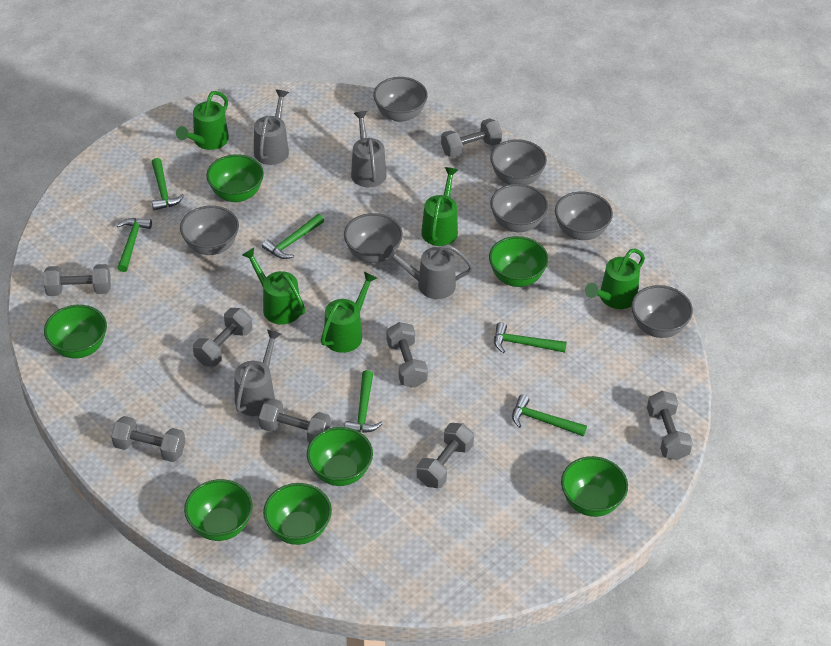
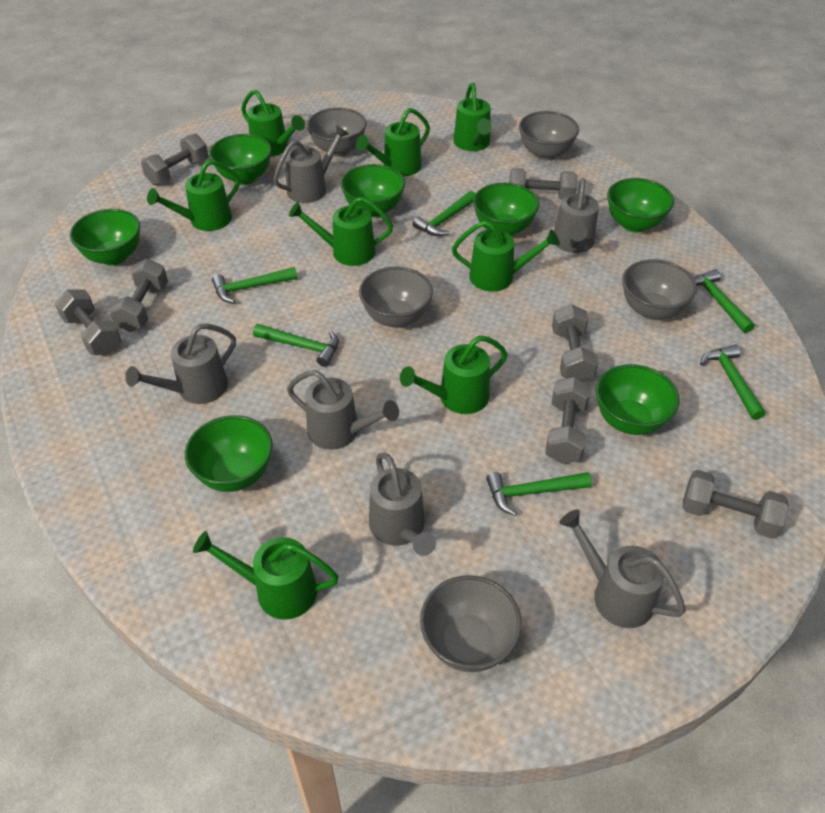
green watering can: 5 -> 8
grey bowl: 7 -> 5
grey dumbbell: 8 -> 7
grey watering can: 4 -> 6

